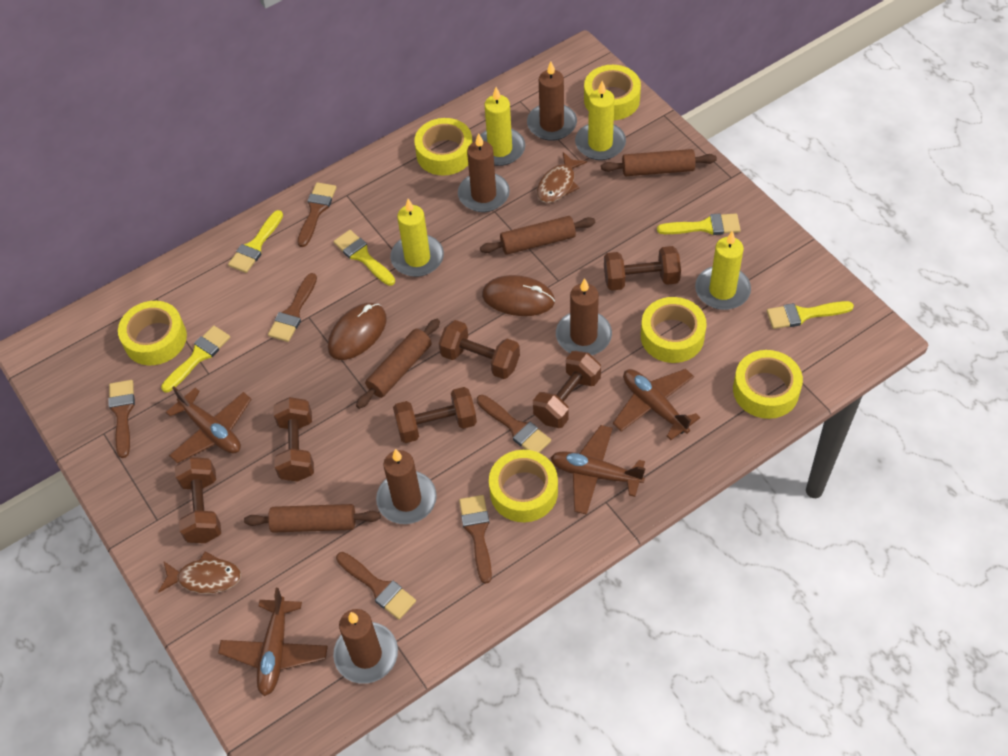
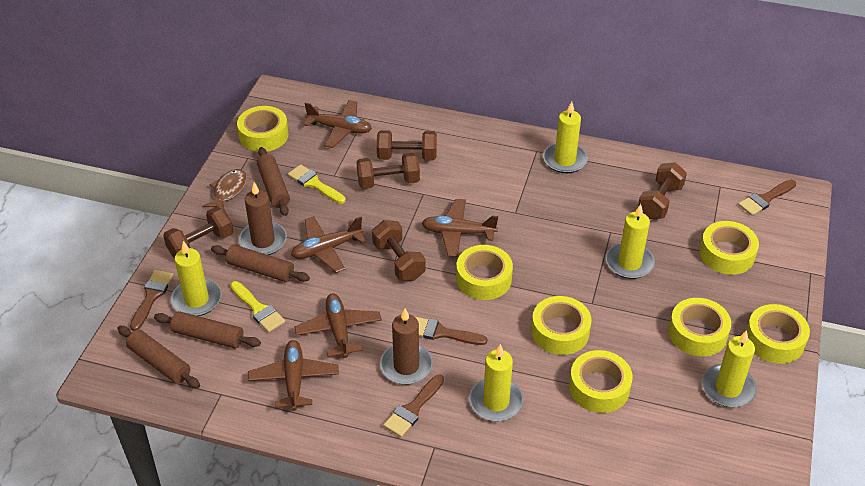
brown brush: 6 -> 4
brown candle: 5 -> 2
brown dumbbell: 6 -> 5
brown fish: 2 -> 1
brown mouse: 2 -> 0
brown plane: 4 -> 5
yellow brush: 5 -> 2
yellow candle: 4 -> 5
yellow tape: 6 -> 7

